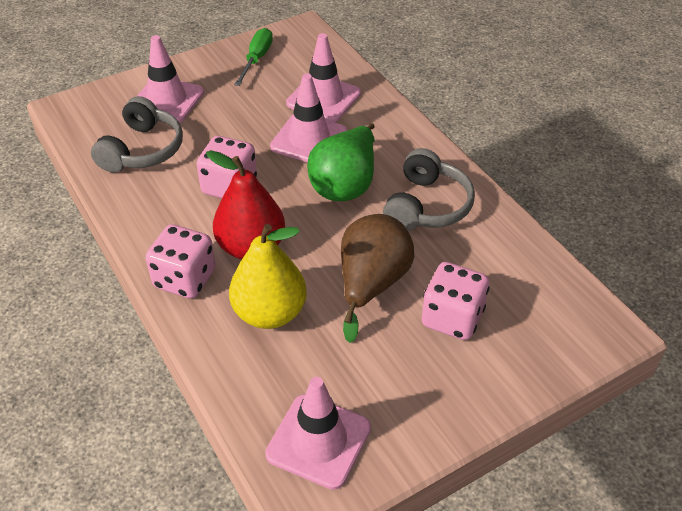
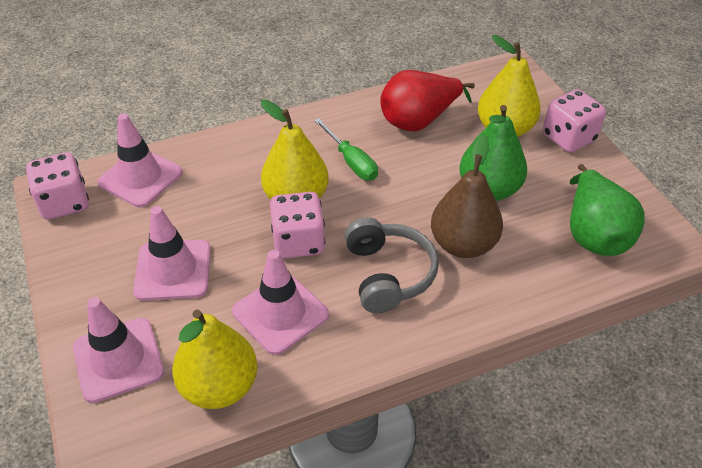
green pear: 1 -> 2
grey headphones: 2 -> 1
yellow pear: 1 -> 3

